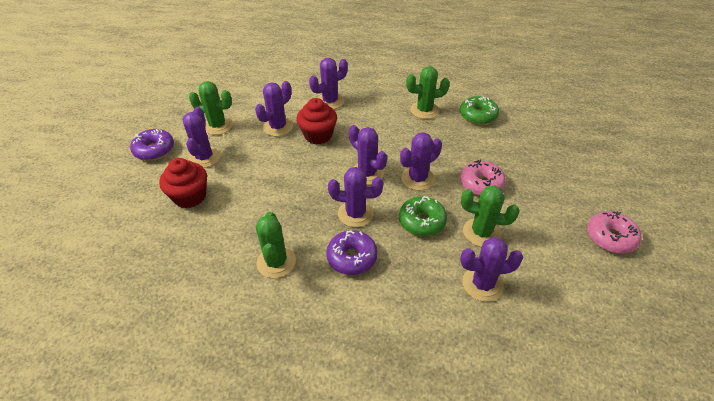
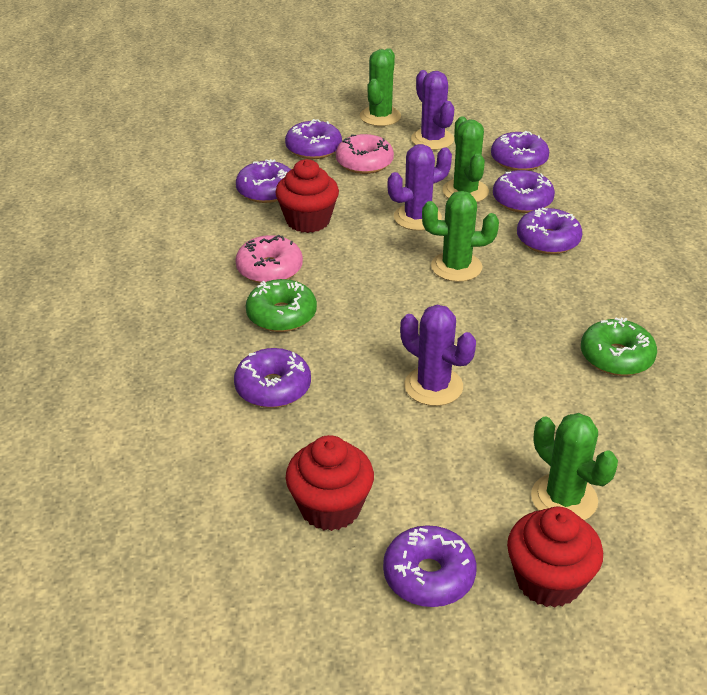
purple cactus: 7 -> 3
purple donut: 2 -> 7
red cupcake: 2 -> 3

